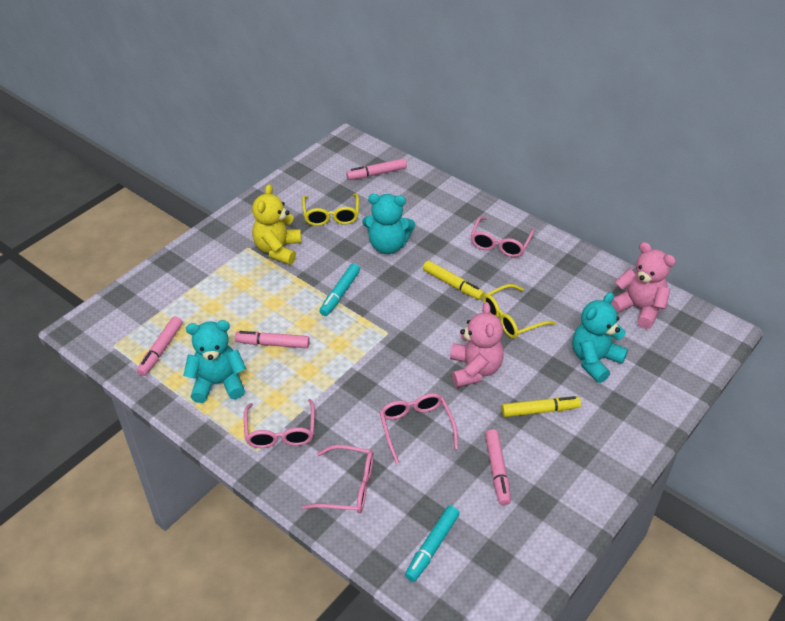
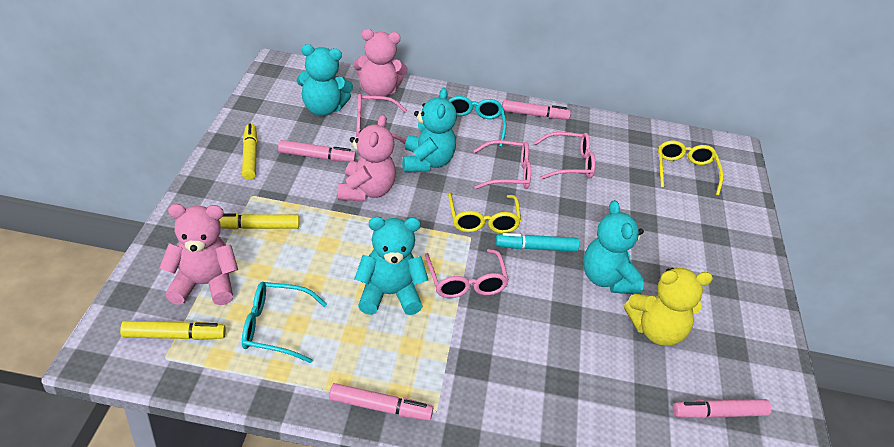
pink teddy bear: 2 -> 3
turquoise glasses: 0 -> 2
turquoise marker: 2 -> 1
turquoise teddy bear: 3 -> 4
yellow marker: 2 -> 3

